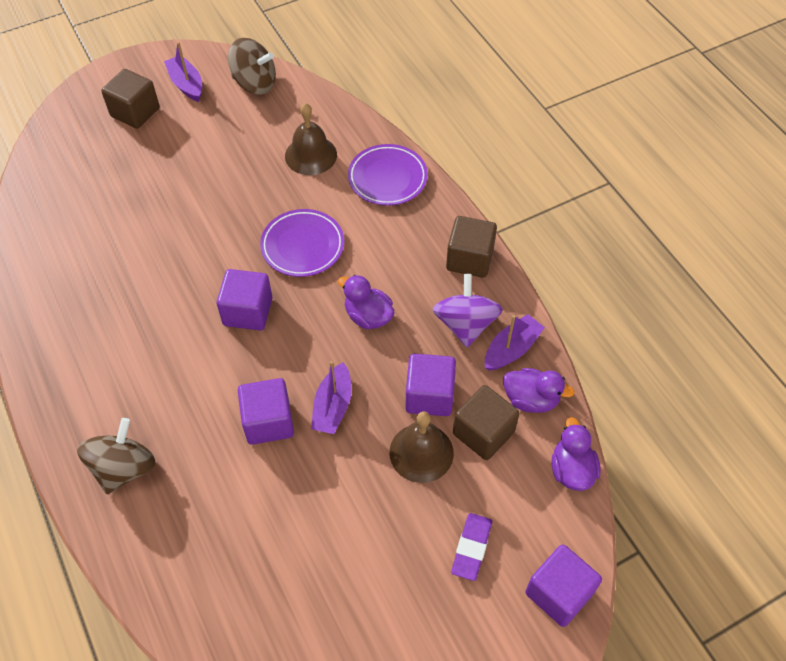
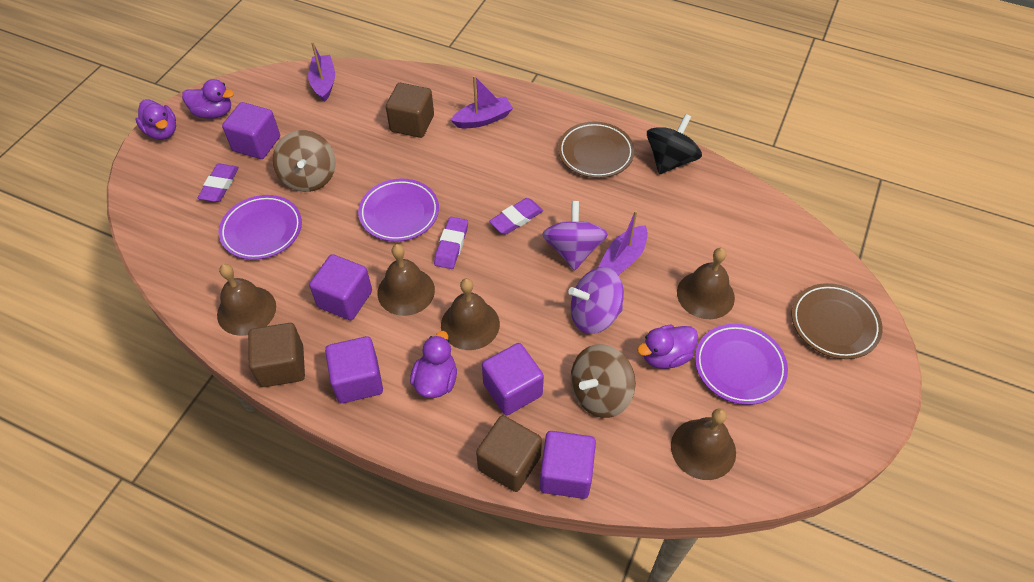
black spinning top: 0 -> 1
brown bell: 2 -> 5
brown plate: 0 -> 2
purple cube: 4 -> 5
purple duck: 3 -> 4
purple eraser: 1 -> 3
purple plate: 2 -> 3
purple spinning top: 1 -> 2

